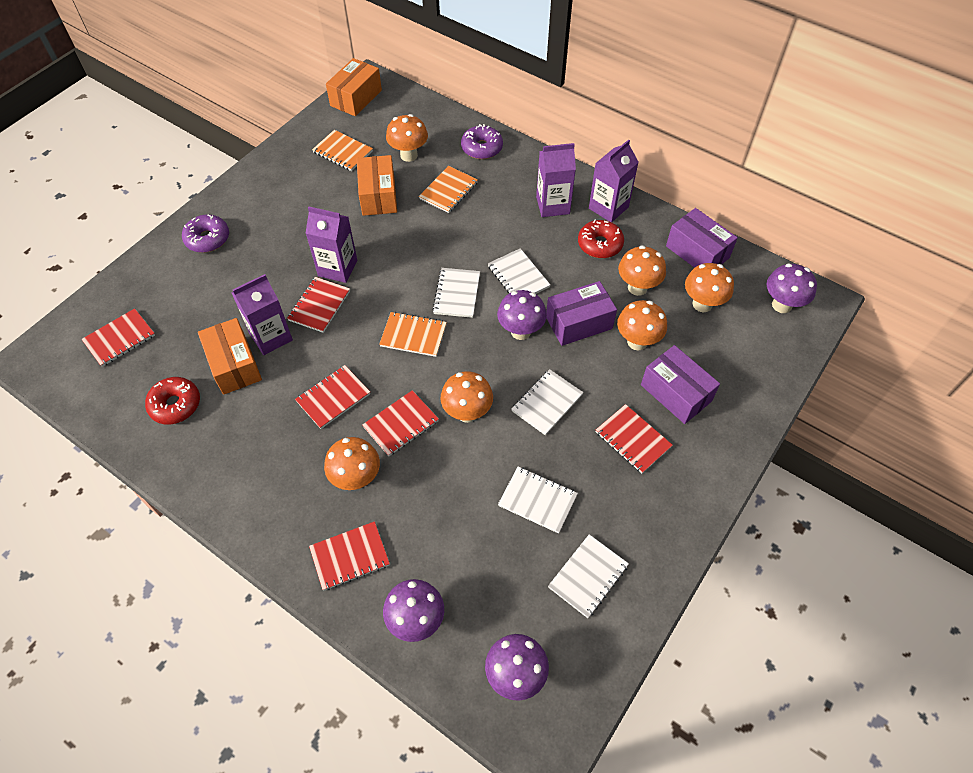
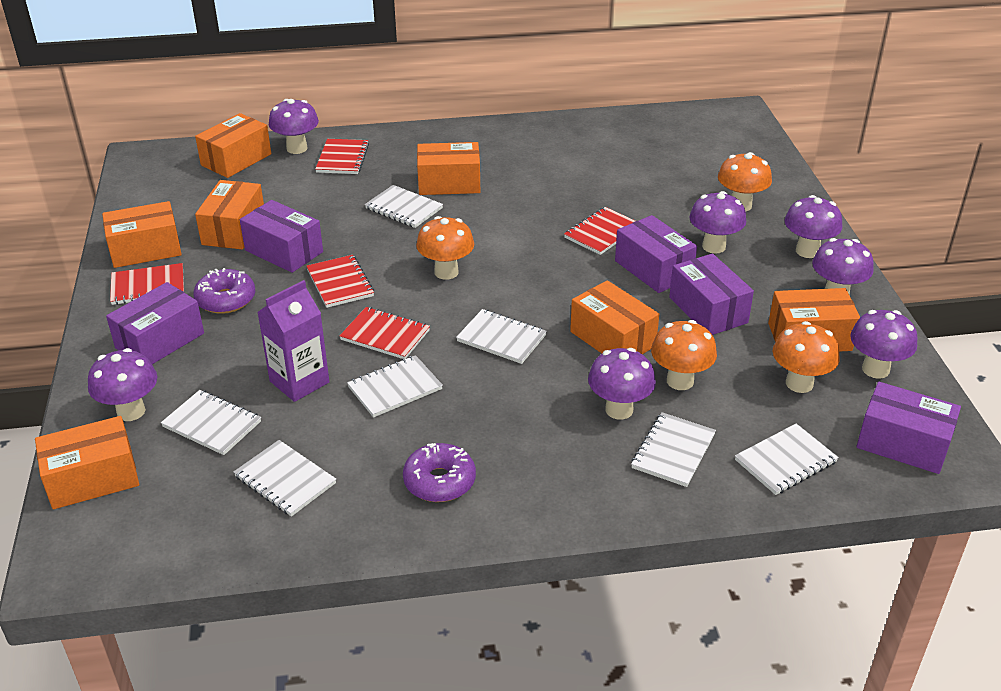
orange box: 3 -> 7
orange mushroom: 6 -> 4
orange notebook: 3 -> 0
purple box: 3 -> 5
purple carton: 4 -> 1
purple mushroom: 4 -> 7
red donut: 2 -> 0
red notebook: 6 -> 5
white notebook: 5 -> 7

